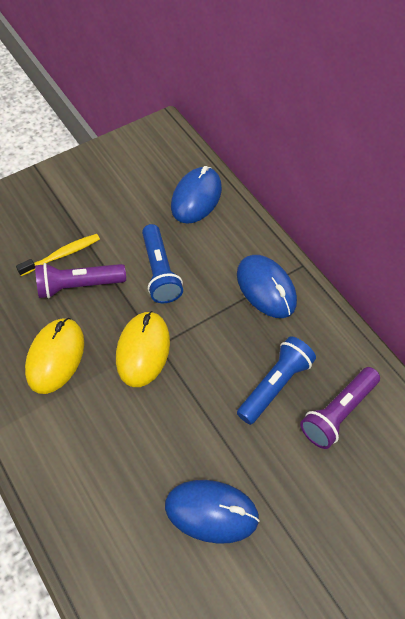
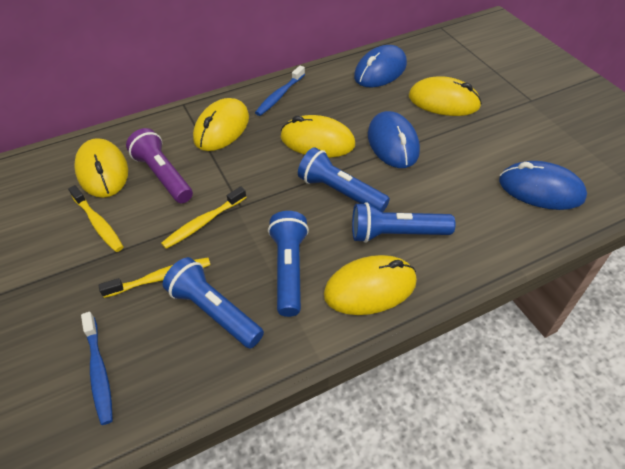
blue flashlight: 2 -> 4
blue toothbrush: 0 -> 2
purple flashlight: 2 -> 1
yellow mouse: 2 -> 5
yellow toothbrush: 1 -> 3

